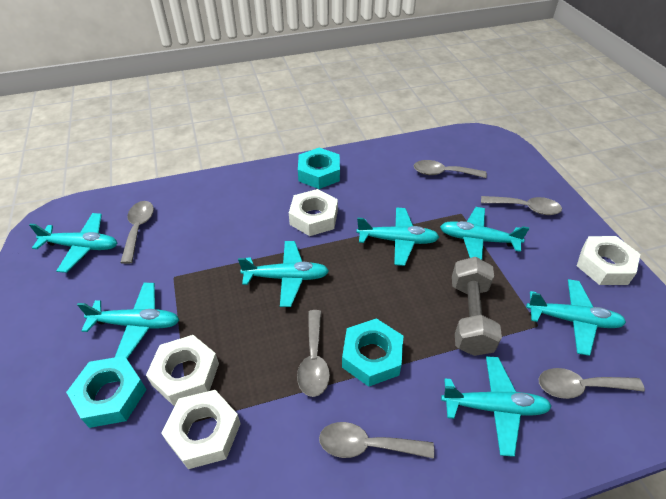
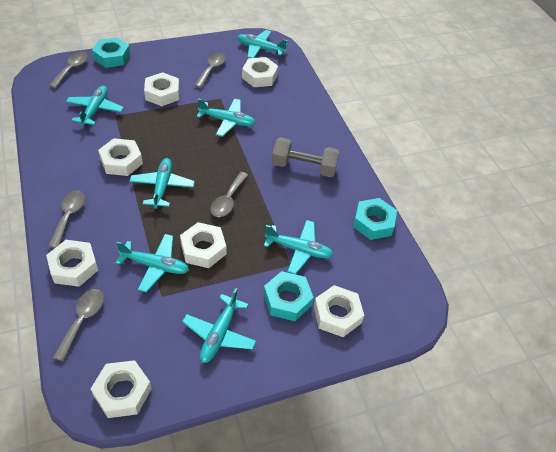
grey spoon: 6 -> 5
white nut: 4 -> 7

